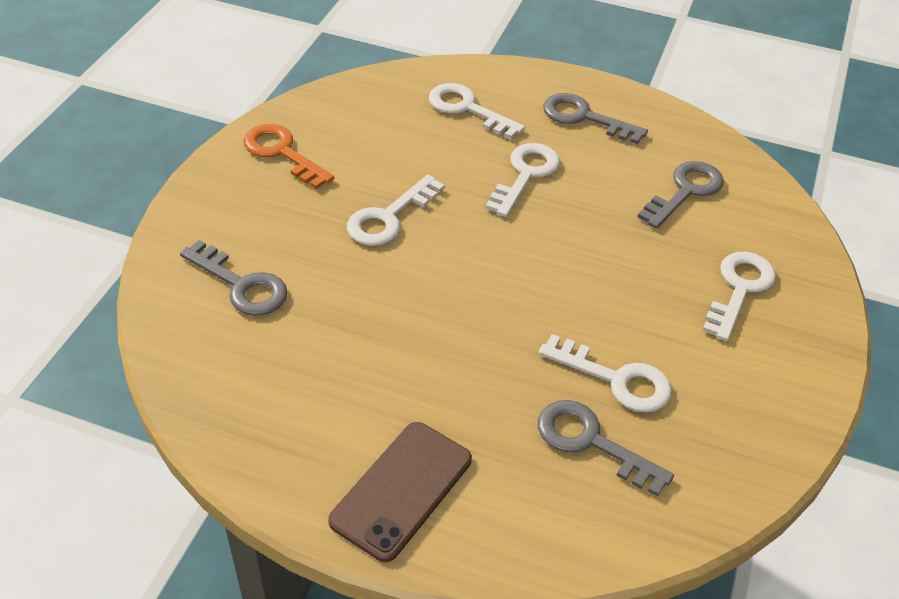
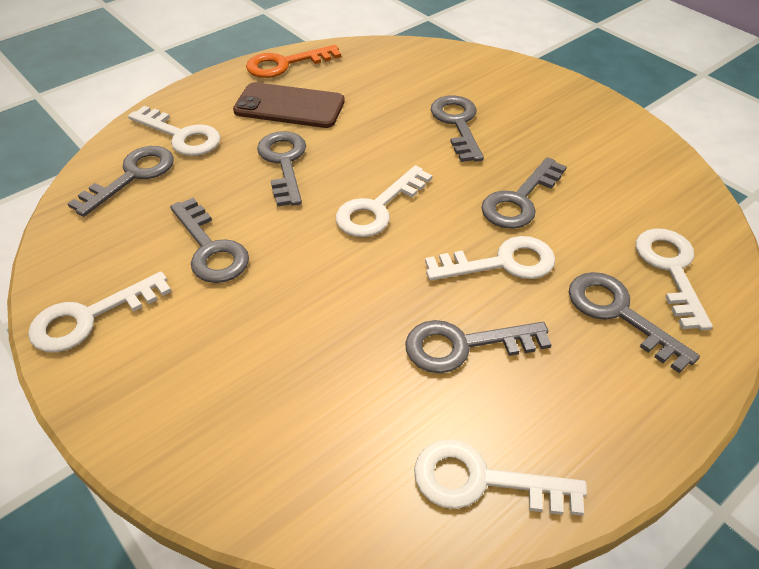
grey key: 4 -> 7
white key: 5 -> 6

